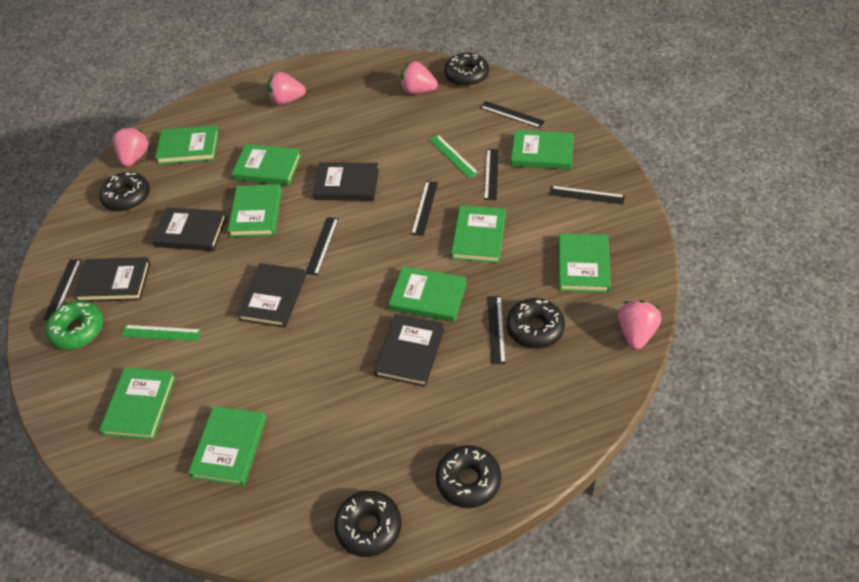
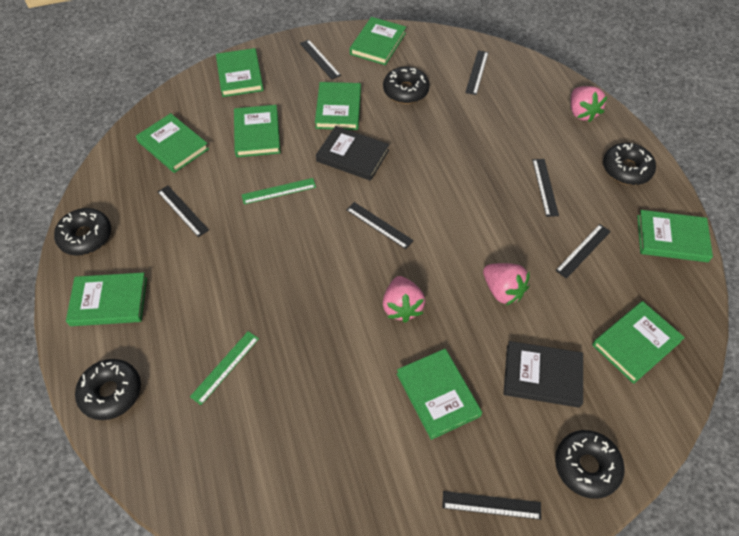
black book: 5 -> 2
green donut: 1 -> 0
pink strawberry: 4 -> 3

